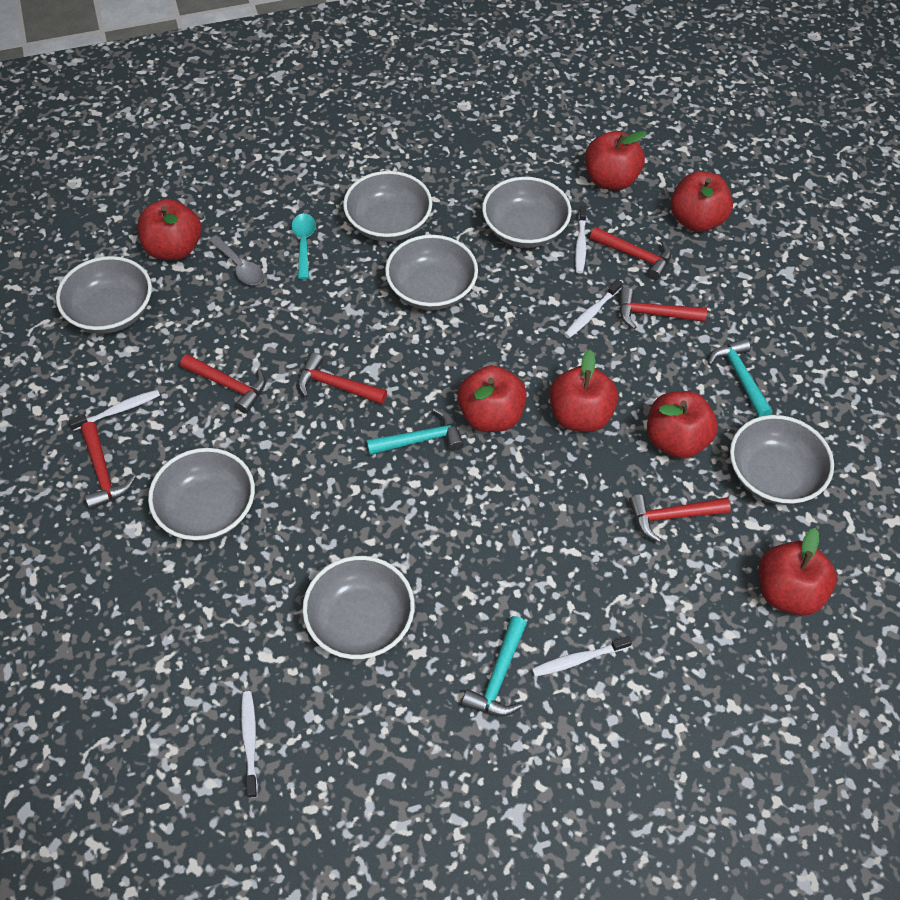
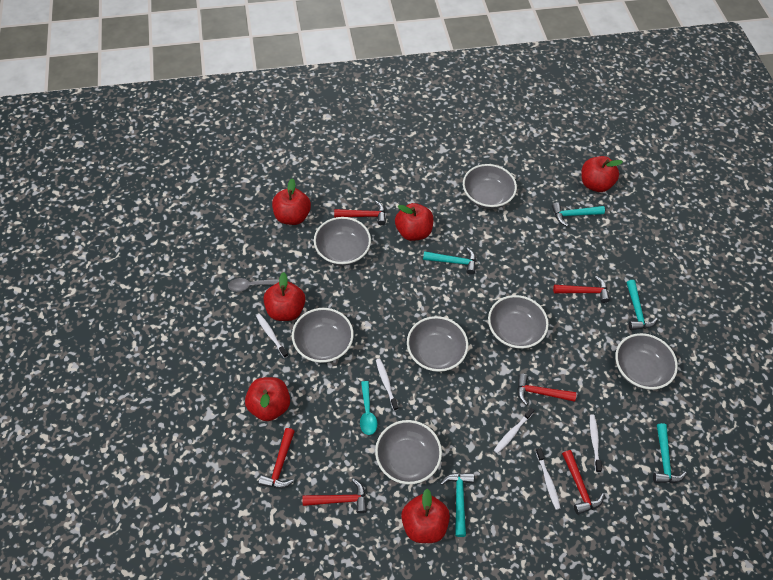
red apple: 7 -> 6
turquoise hammer: 3 -> 5

